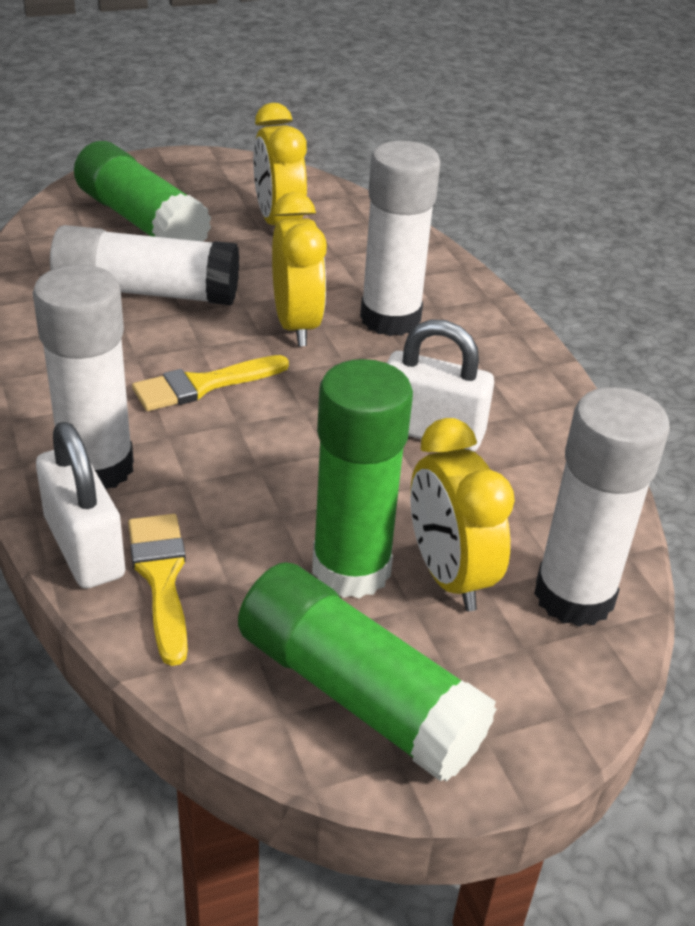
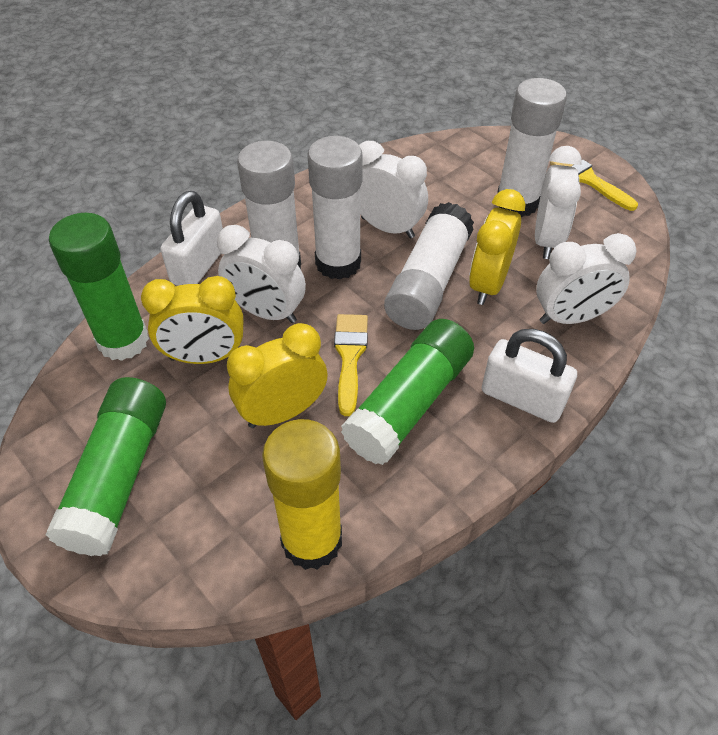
white clock: 0 -> 4
yellow glue stick: 0 -> 1

